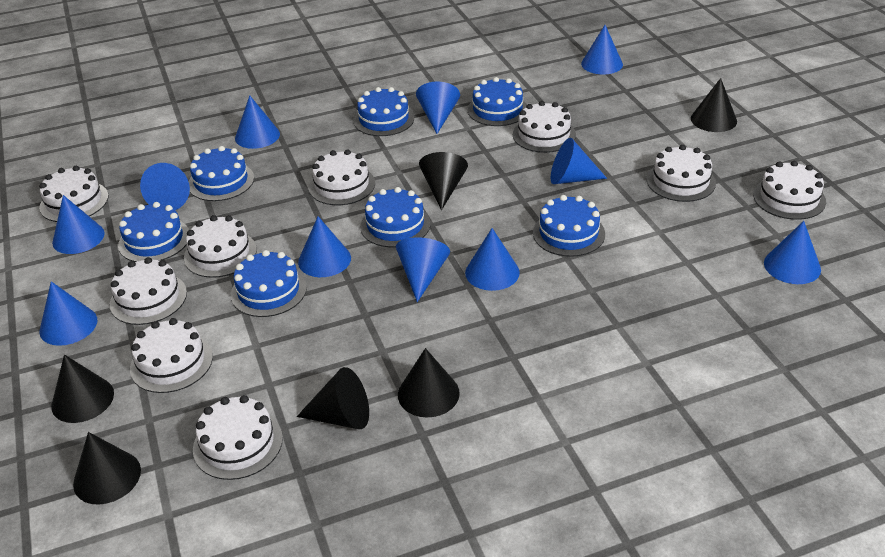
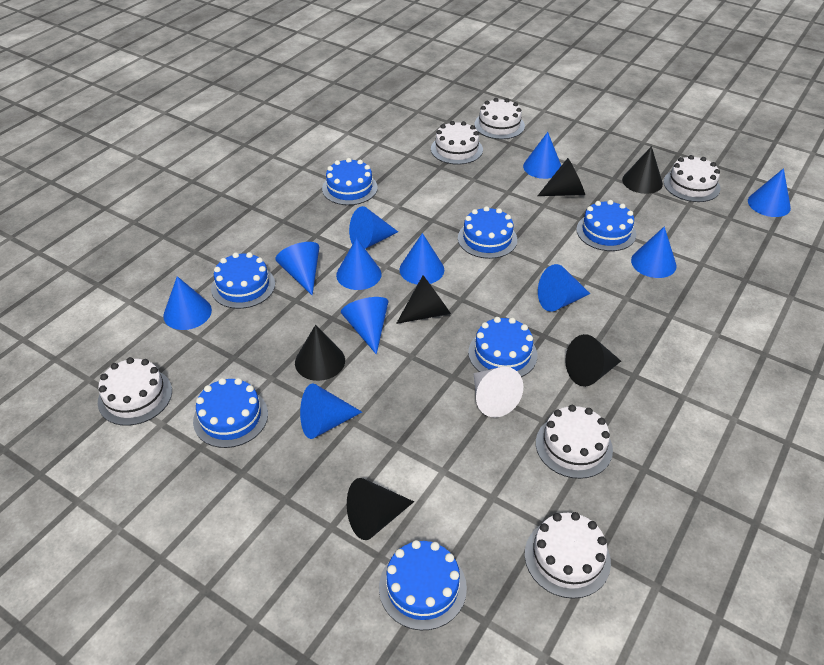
white cake: 9 -> 6
white cone: 0 -> 1

